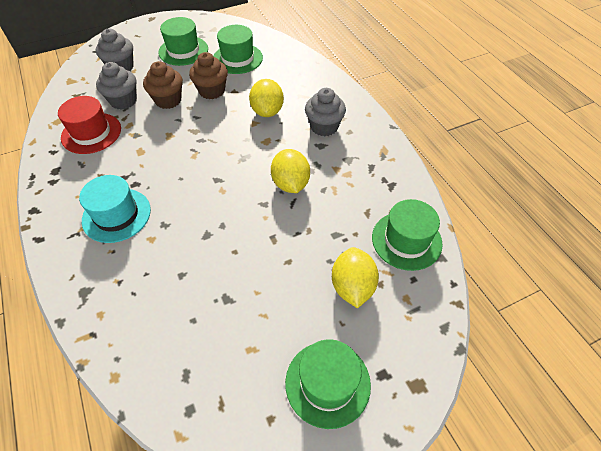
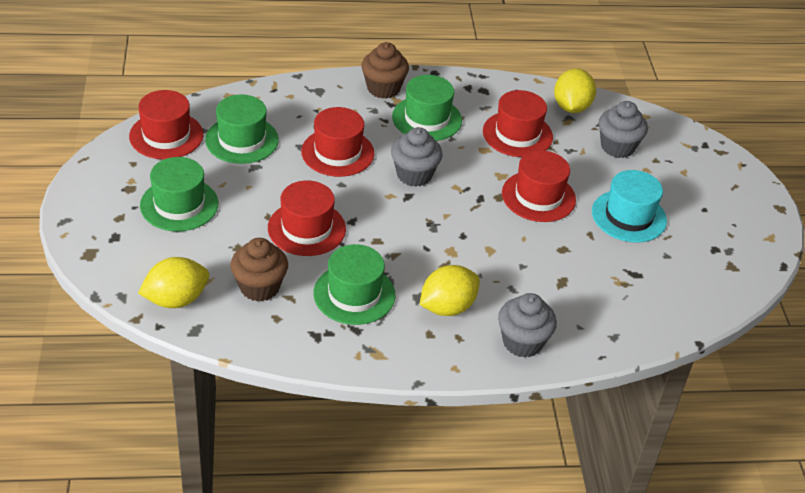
red hat: 1 -> 5

